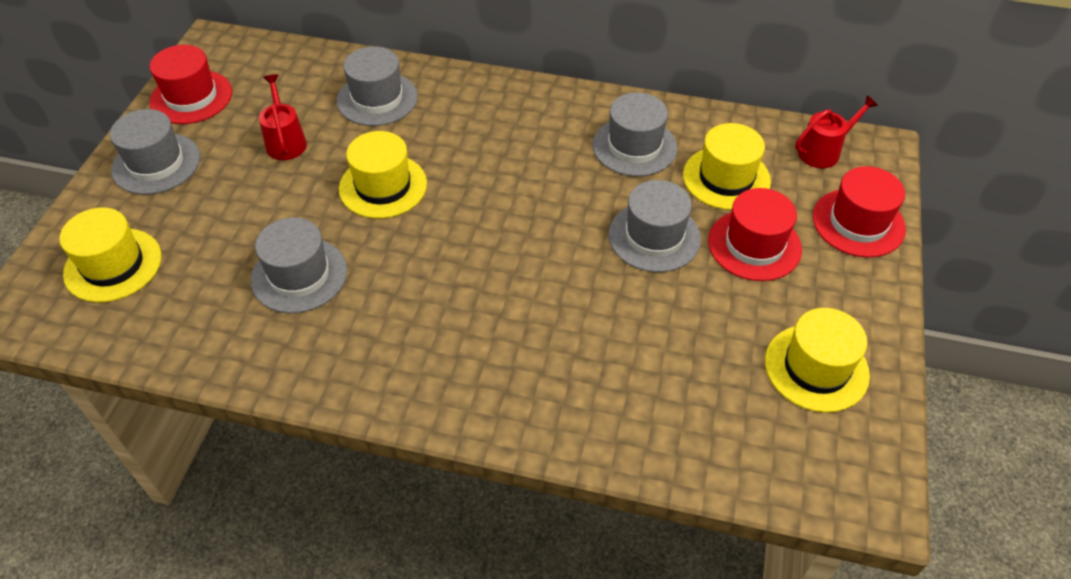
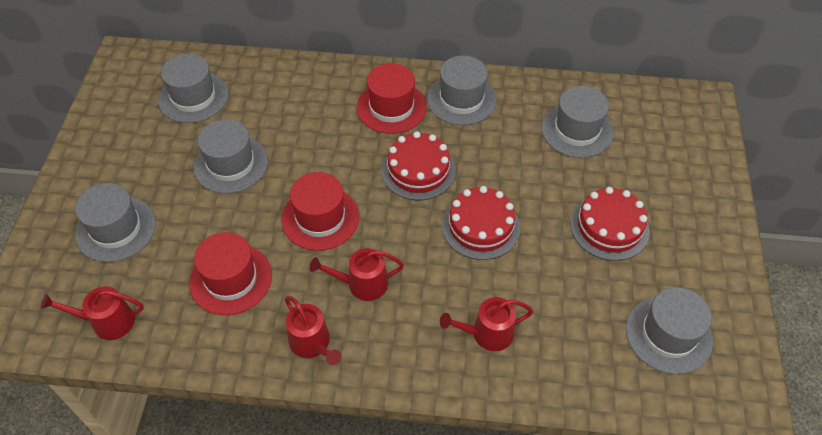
grey hat: 5 -> 6
red cake: 0 -> 3
red watering can: 2 -> 4
yellow hat: 4 -> 0

